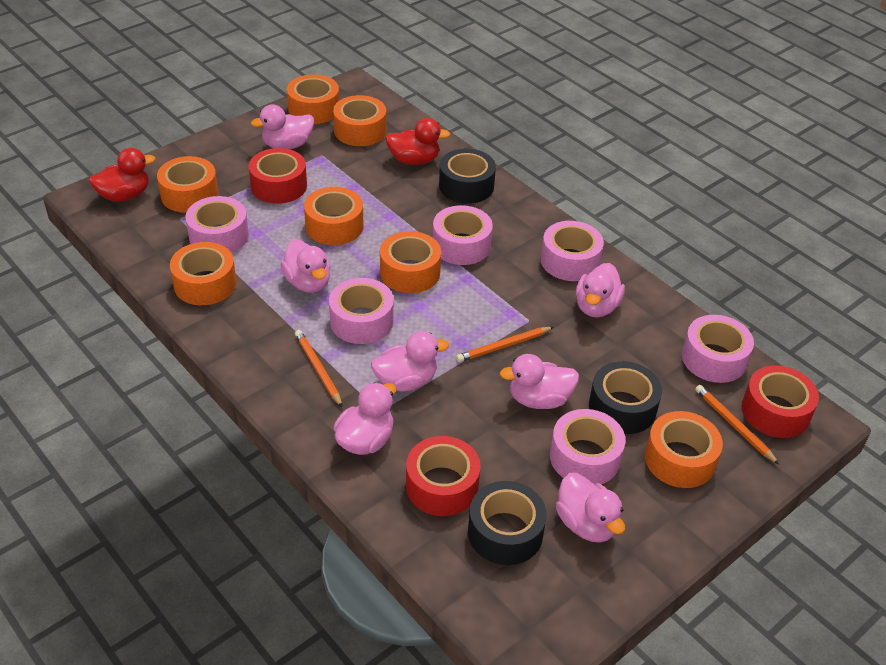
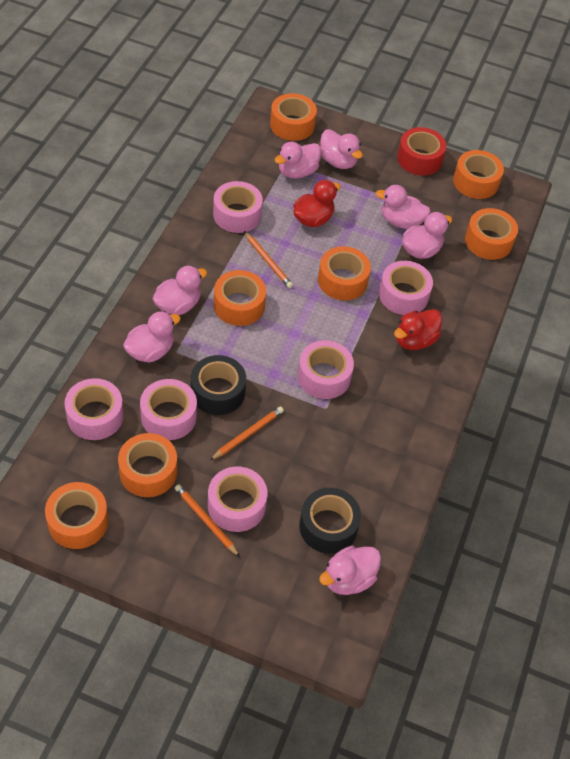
black tape: 3 -> 2
red tape: 3 -> 1

